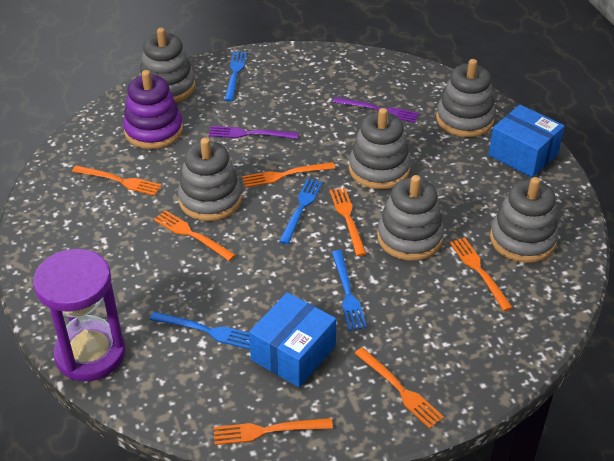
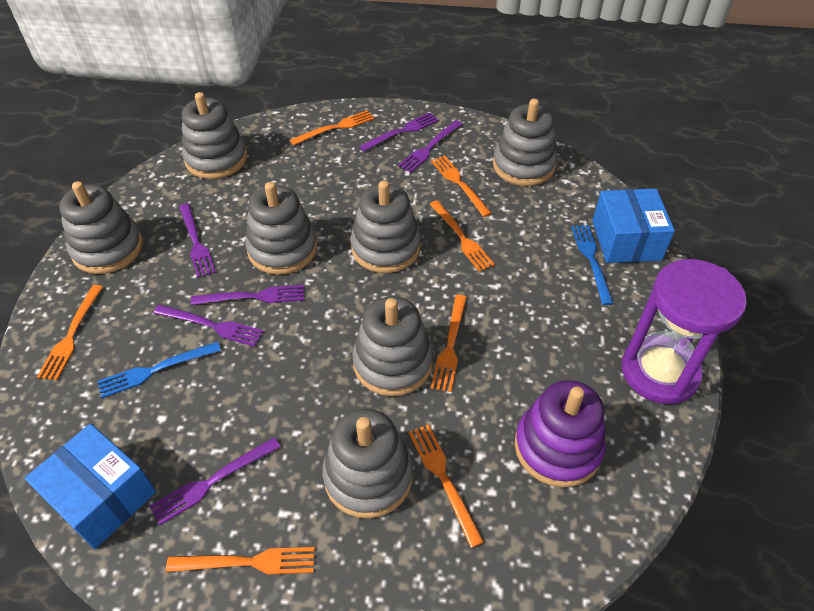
blue fork: 4 -> 2
grey stacking toy: 6 -> 7
purple fork: 2 -> 6

